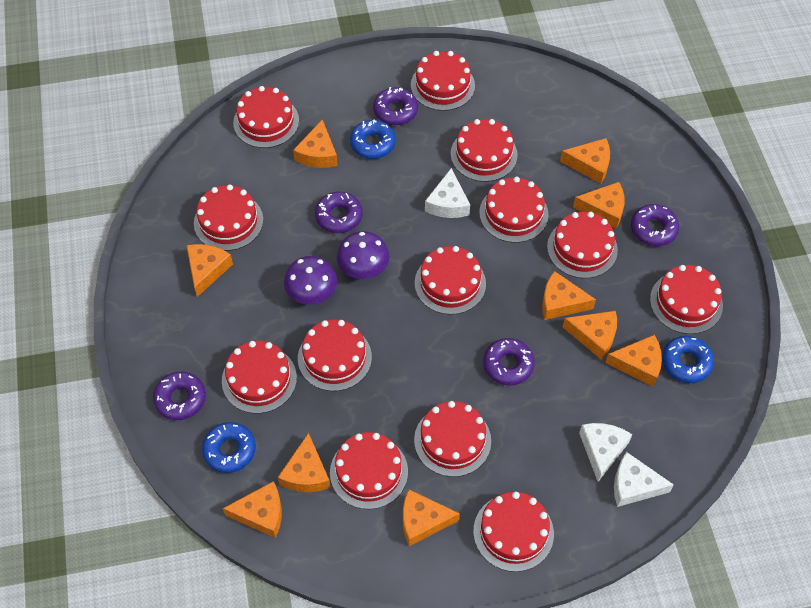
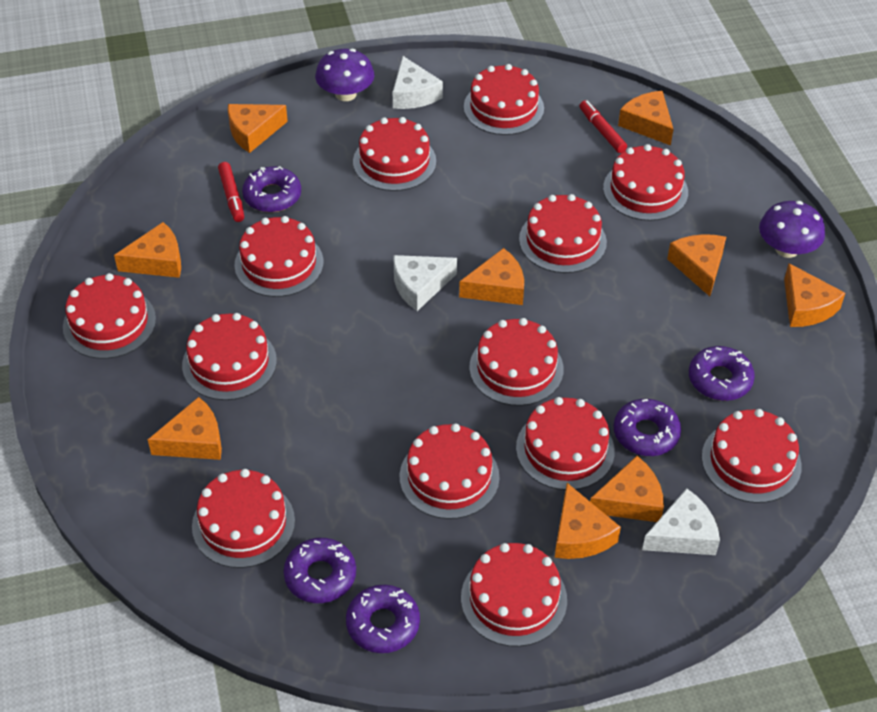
blue donut: 3 -> 0
orange cheese: 10 -> 9
red marker: 0 -> 2

